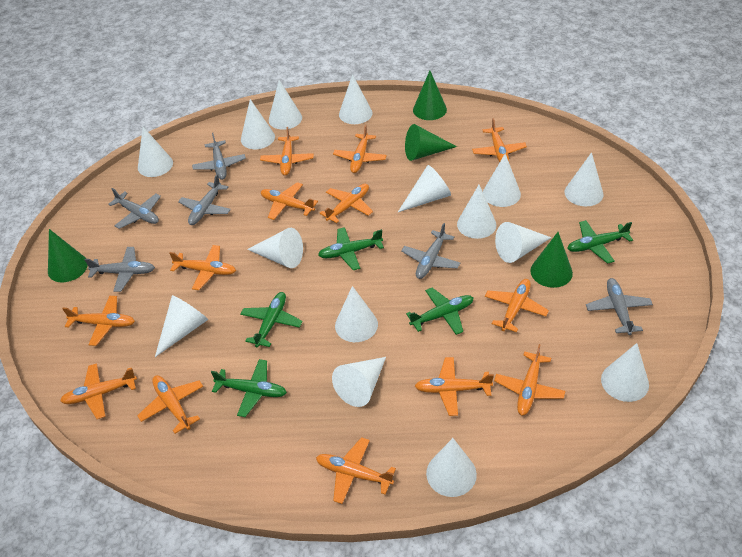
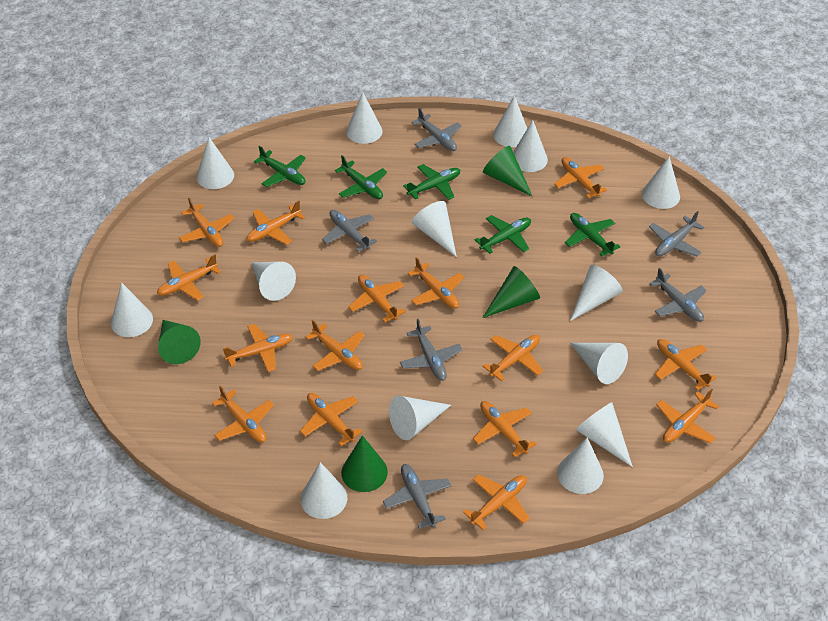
orange plane: 13 -> 15
white cone: 15 -> 14

